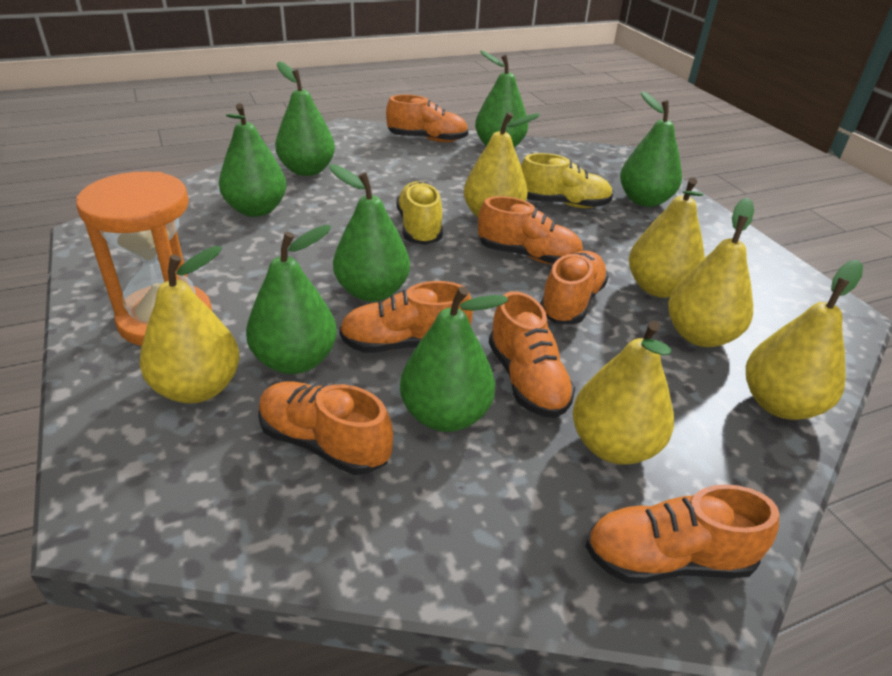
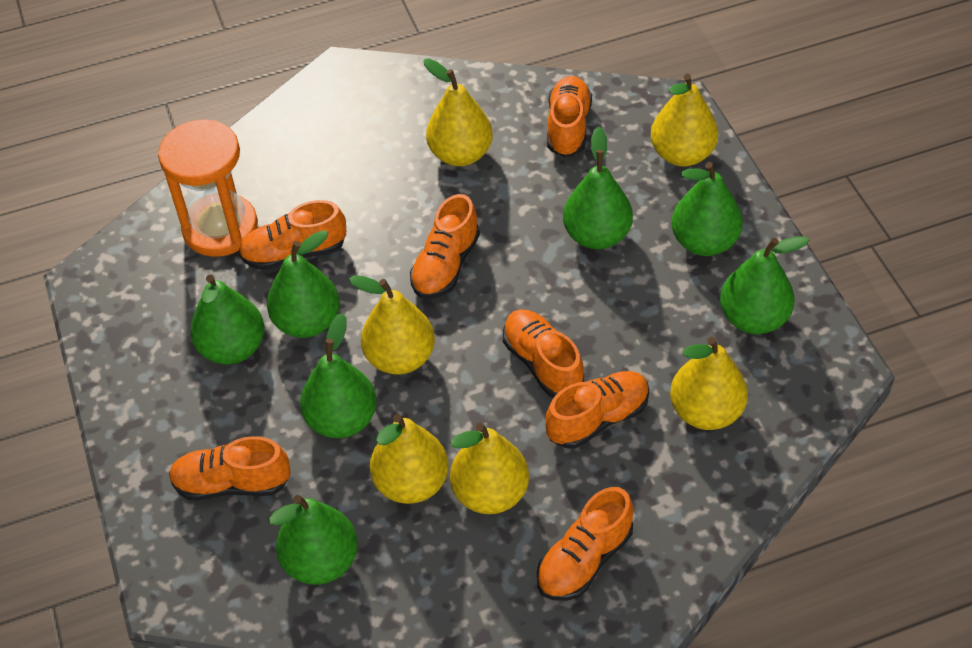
yellow shoe: 2 -> 0

